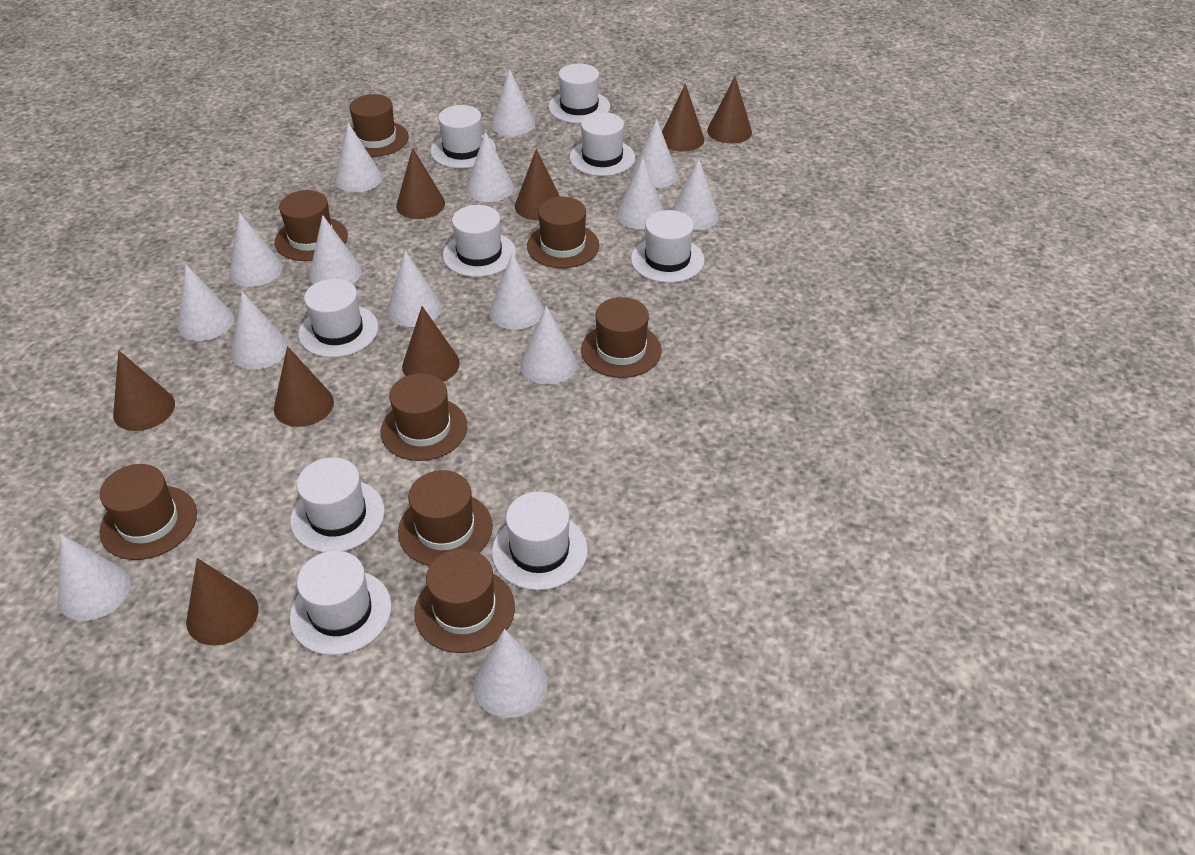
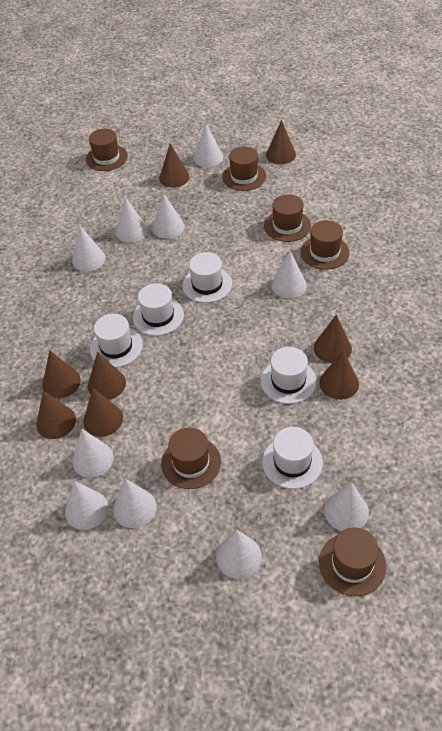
brown hat: 8 -> 6
white cone: 15 -> 10
white hat: 9 -> 5

